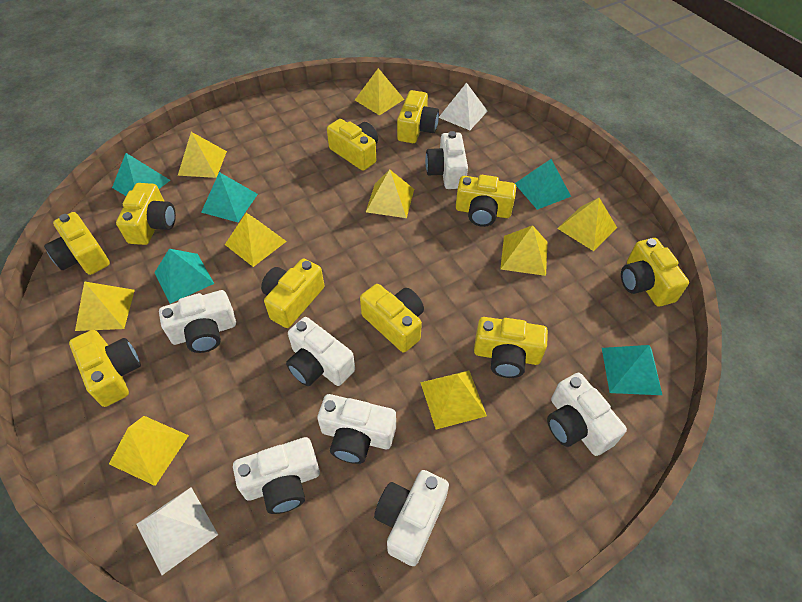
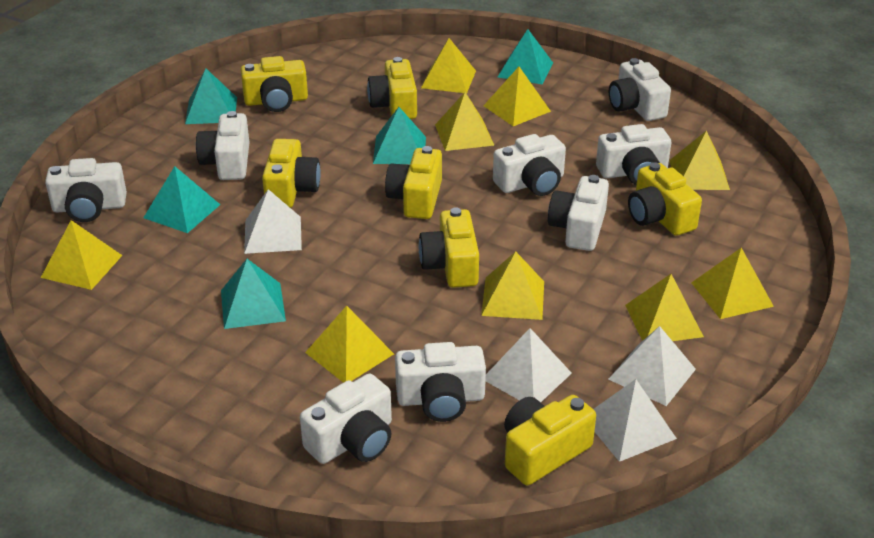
white camera: 7 -> 8
white pyramid: 2 -> 4
yellow camera: 10 -> 7

